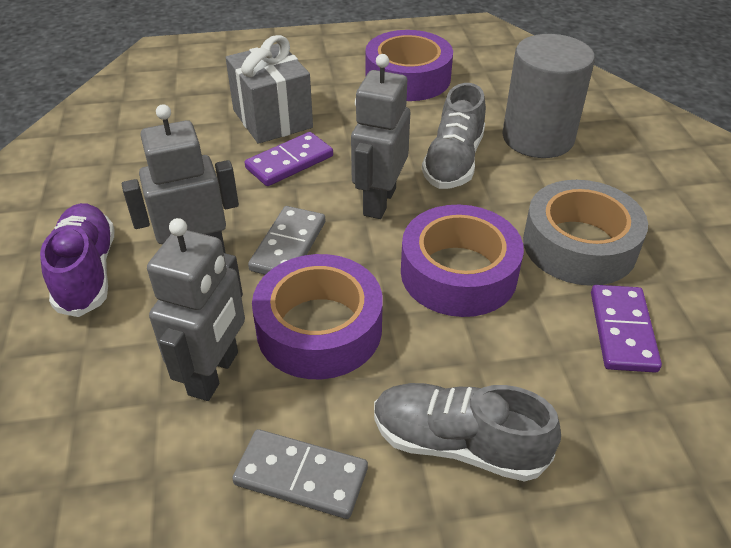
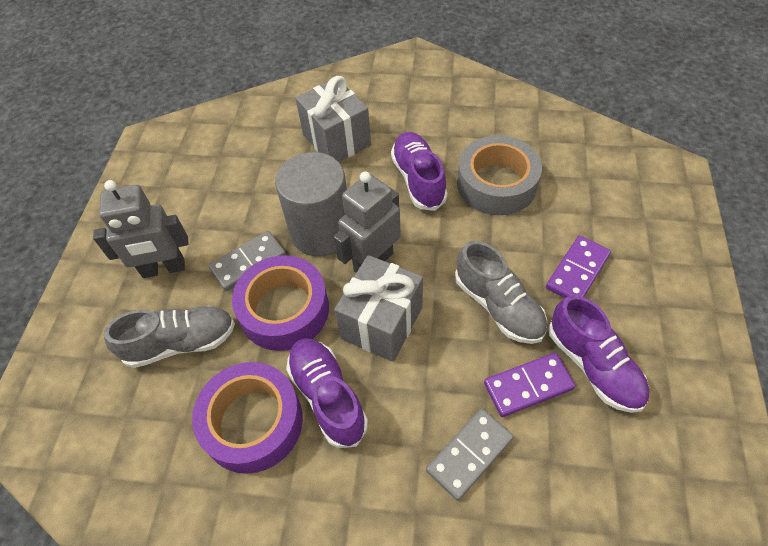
grey gift: 1 -> 2
grey robot: 3 -> 2
purple shoe: 1 -> 3
purple tape: 3 -> 2

